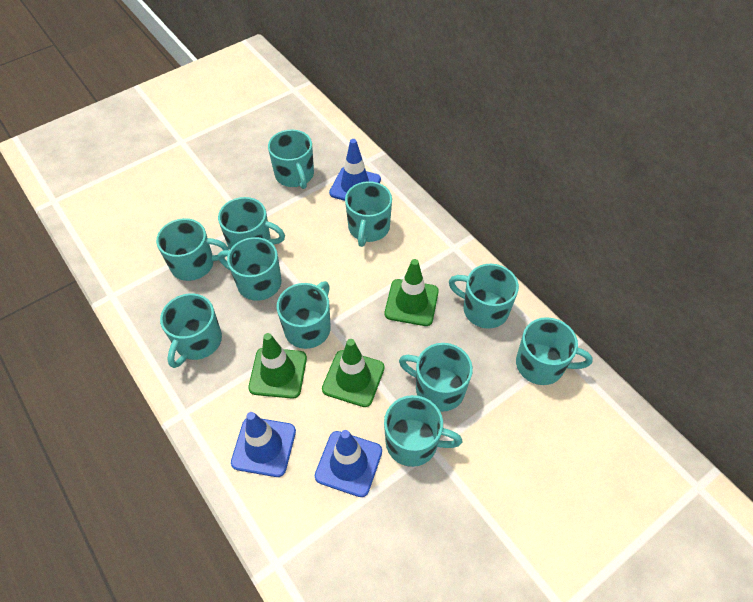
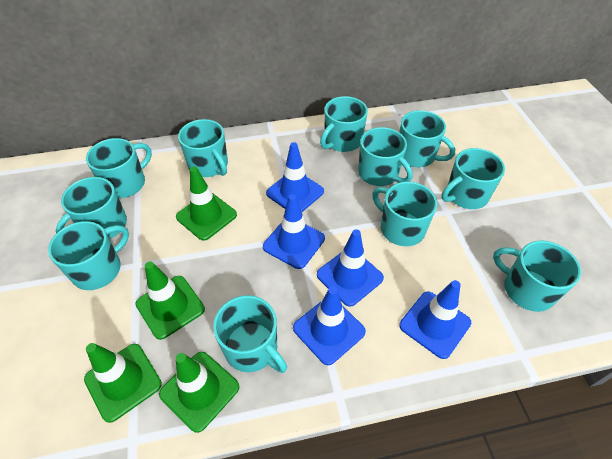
blue traffic cone: 3 -> 5
green traffic cone: 3 -> 4

